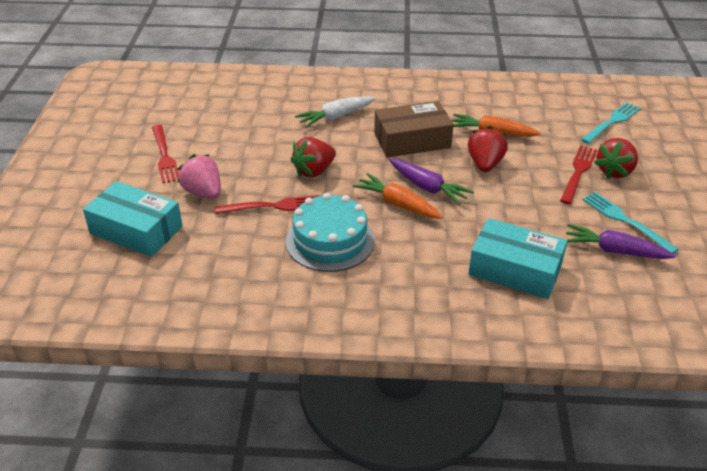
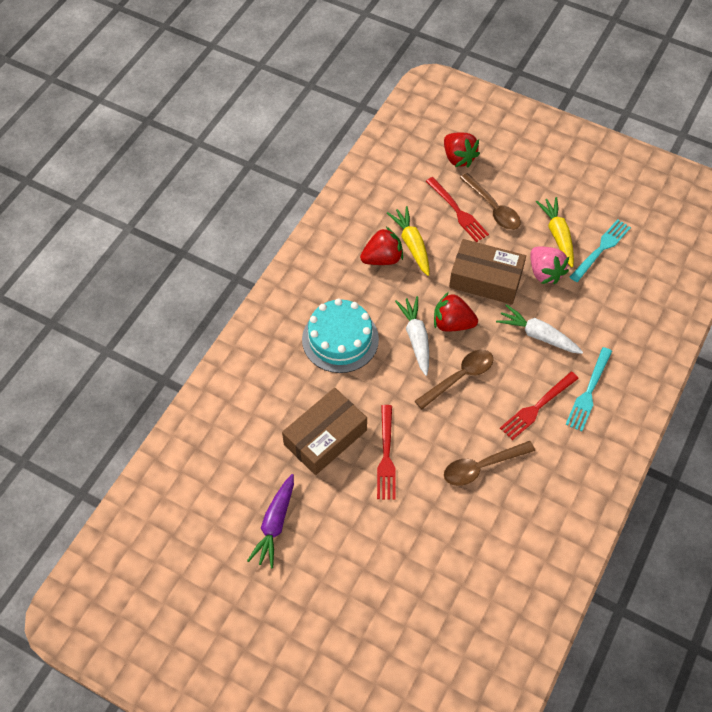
brown box: 1 -> 2
brown spoon: 0 -> 3
orange carrot: 2 -> 0
purple carrot: 2 -> 1
turquoise box: 2 -> 0
white carrot: 1 -> 2
yellow carrot: 0 -> 2

